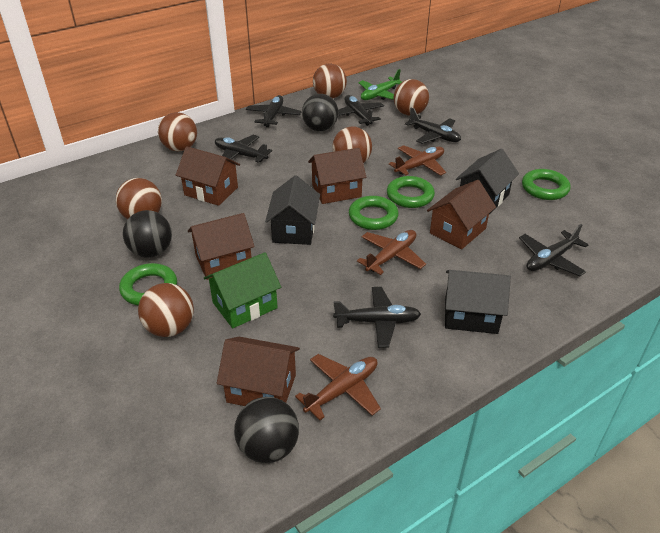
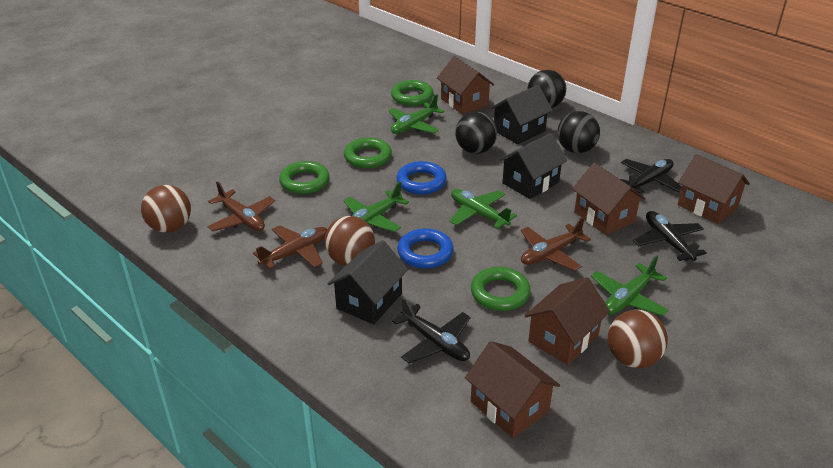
black plane: 6 -> 3
blue ring: 0 -> 2
brown ball: 6 -> 3
green house: 1 -> 0
green plane: 1 -> 4

